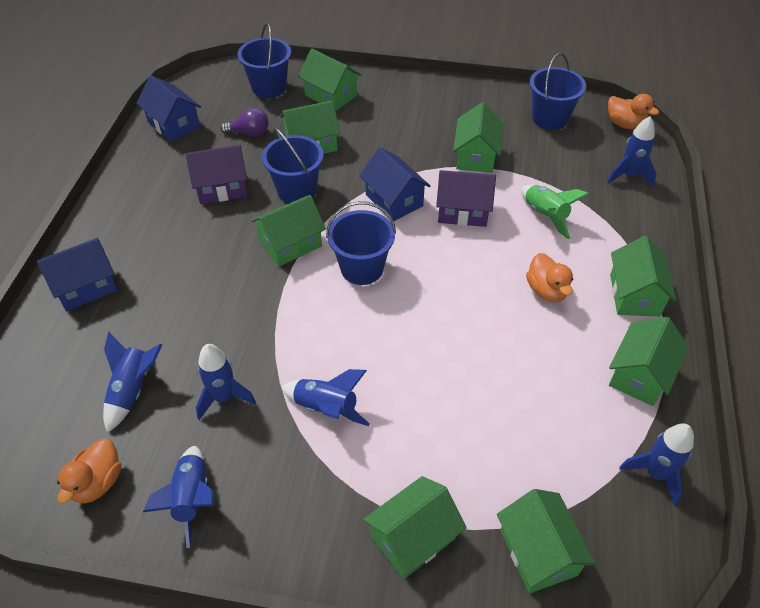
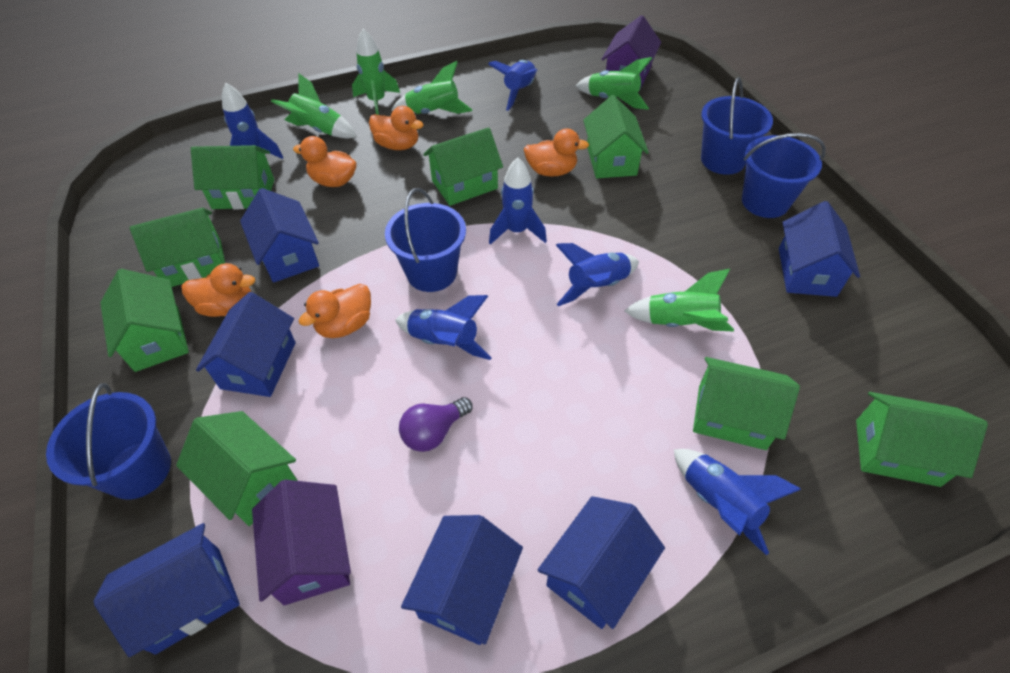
blue house: 3 -> 6
green rocket: 1 -> 5
orange duck: 3 -> 5

